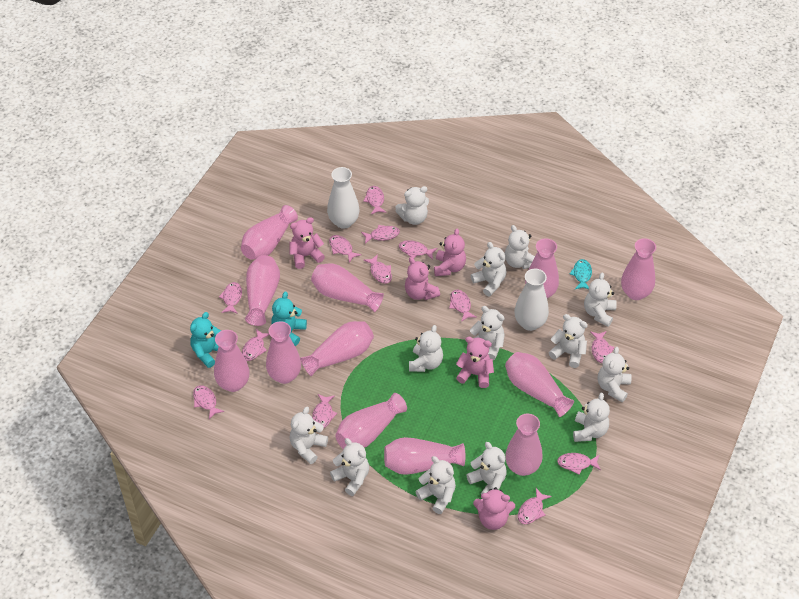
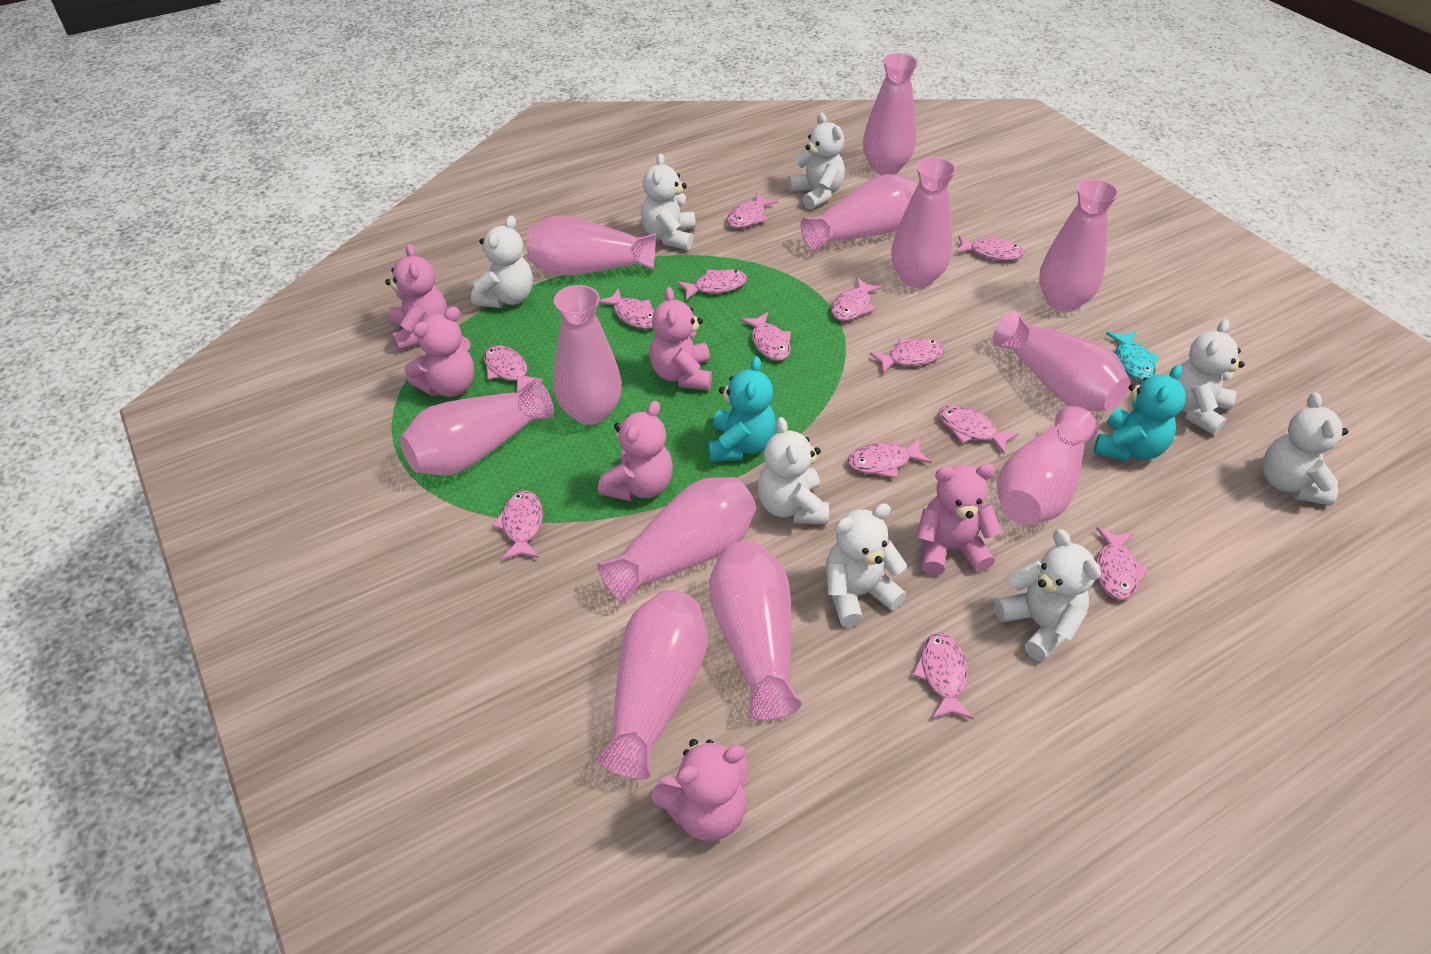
pink teddy bear: 5 -> 6
white teddy bear: 13 -> 8
white vase: 2 -> 0

